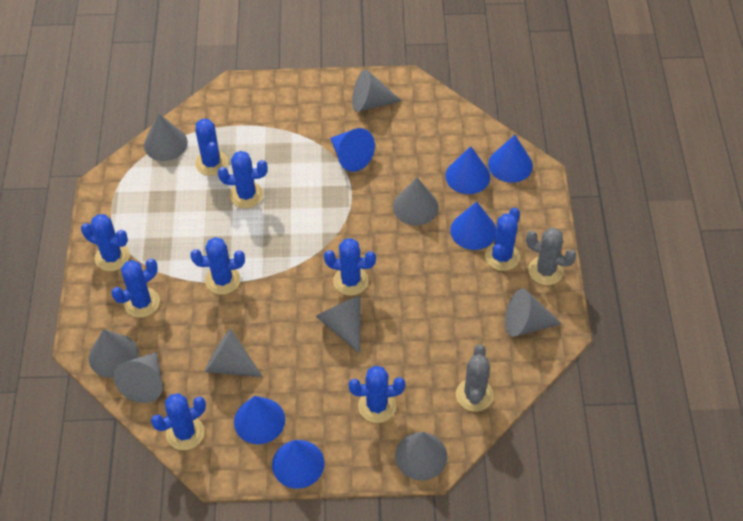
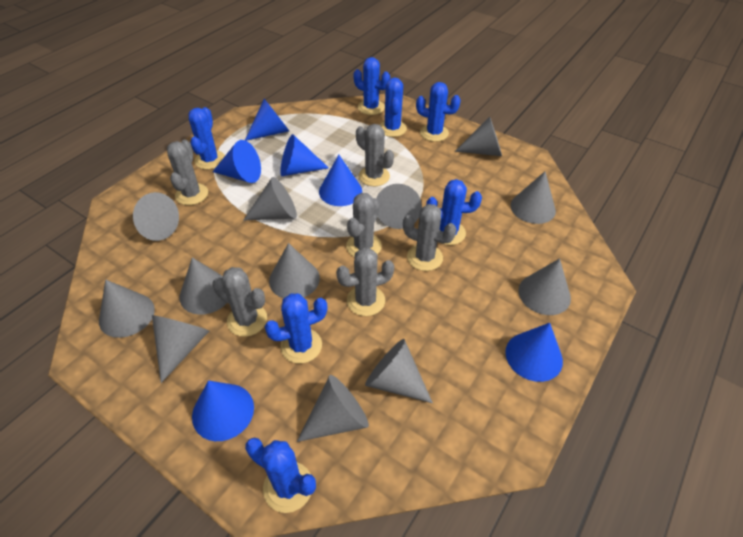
blue cactus: 9 -> 7
grey cactus: 2 -> 6
grey cone: 9 -> 12

